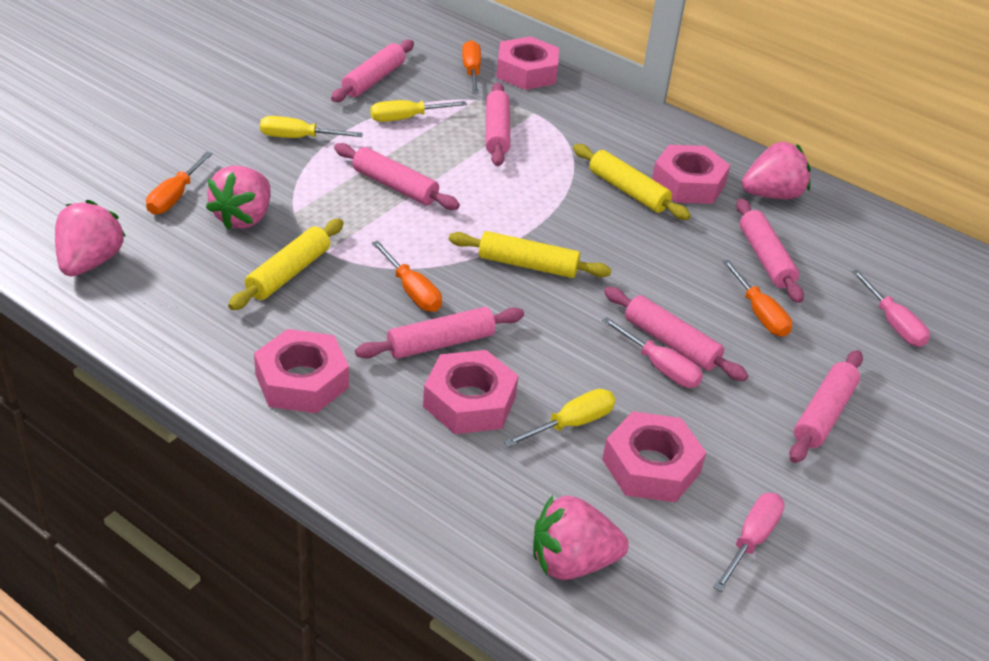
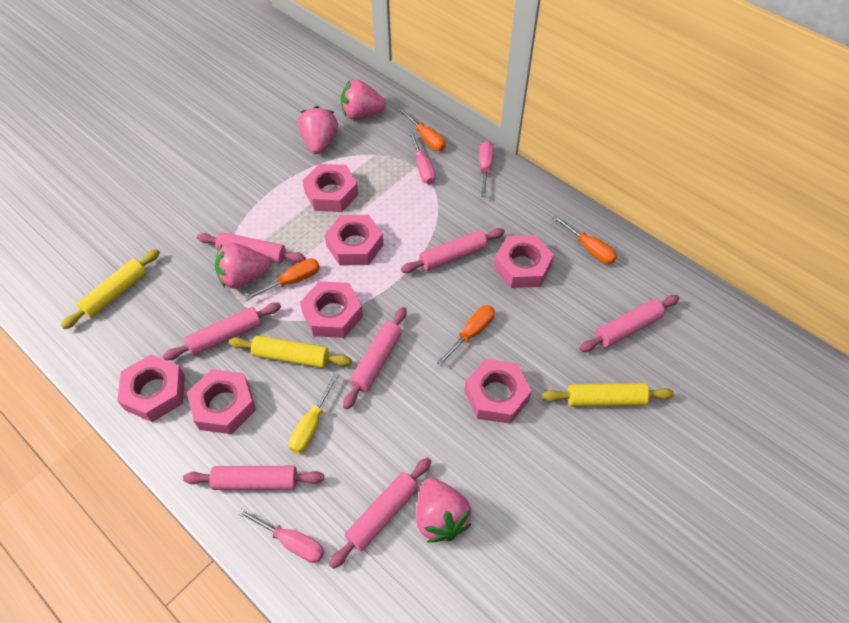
pink nut: 5 -> 7
yellow screwdriver: 3 -> 1

